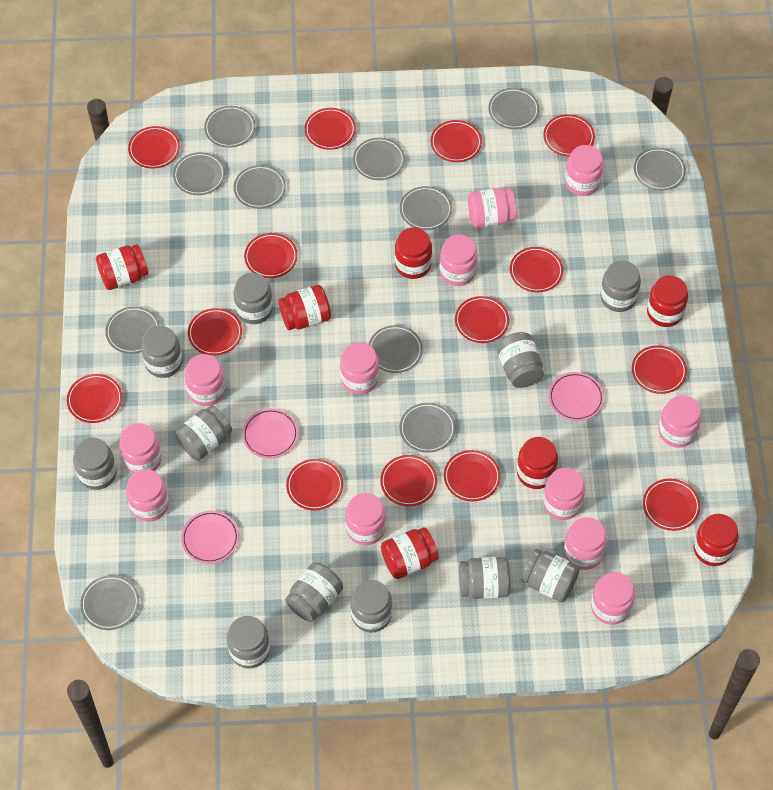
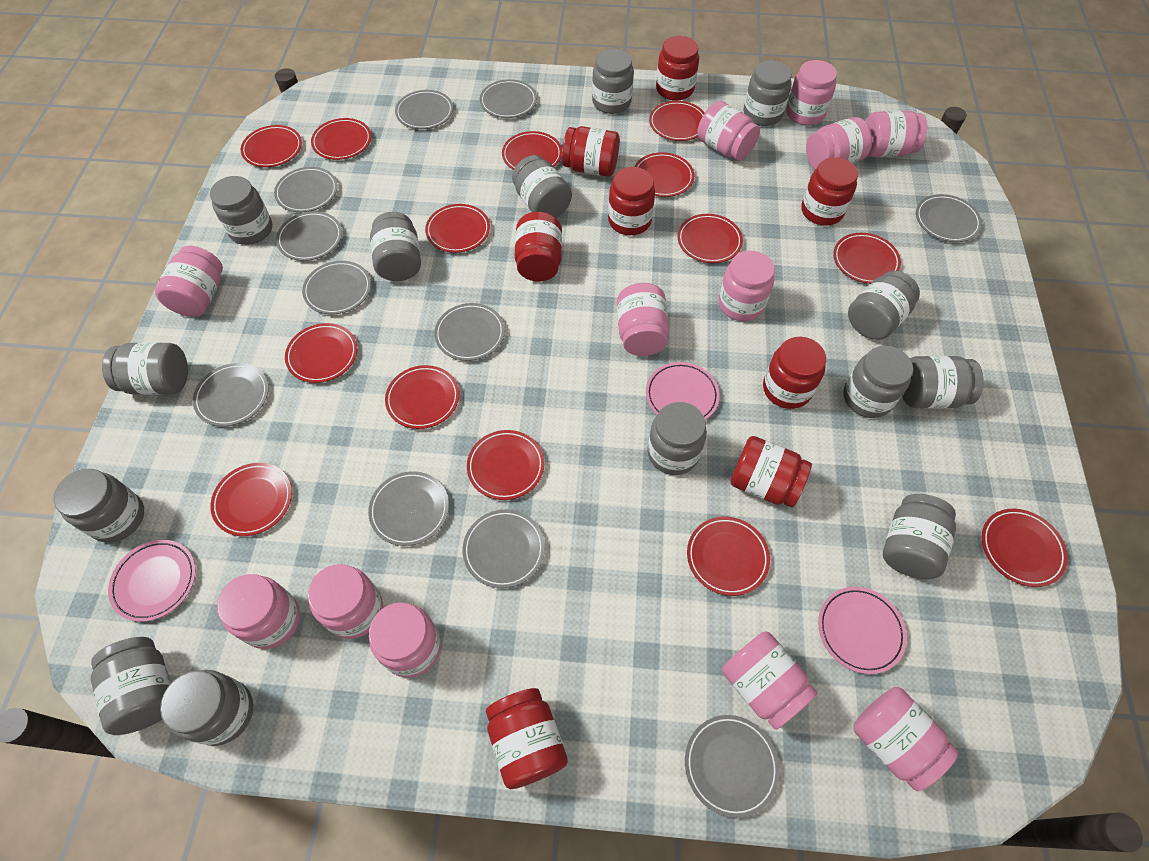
grey jar: 11 -> 14
red jar: 7 -> 8

